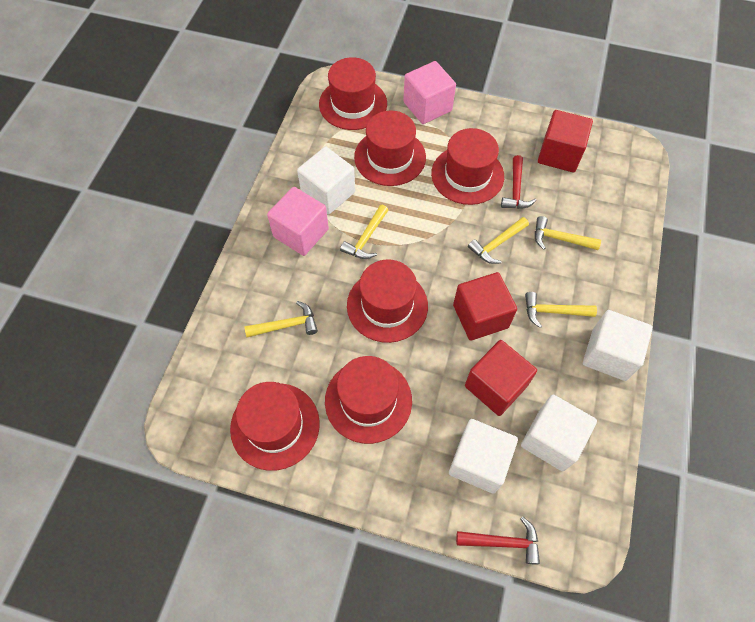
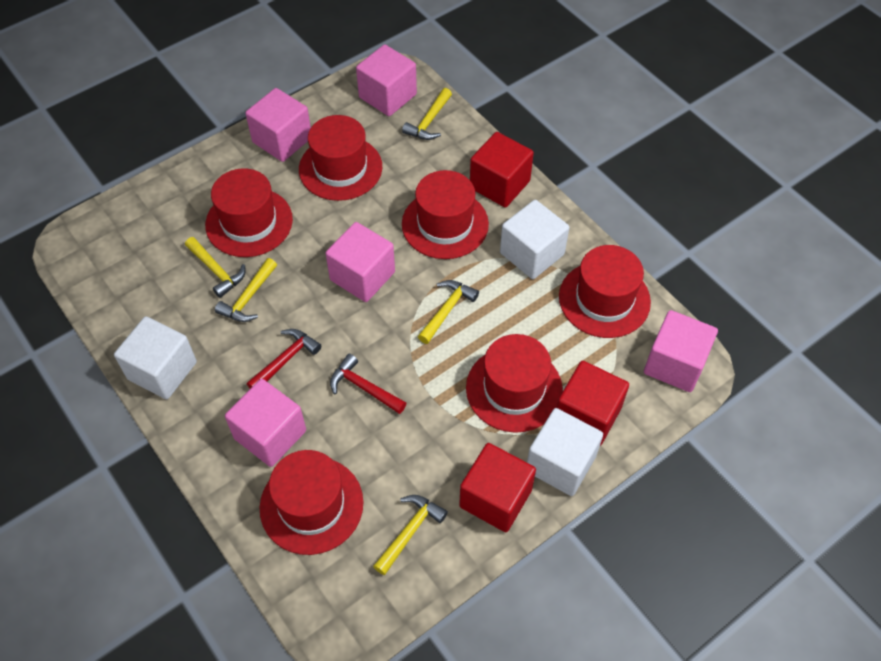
pink cube: 2 -> 5
white cube: 4 -> 3

